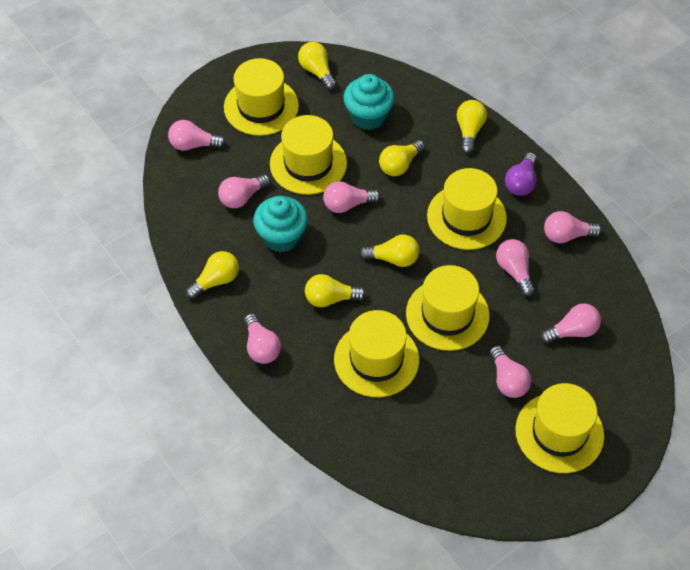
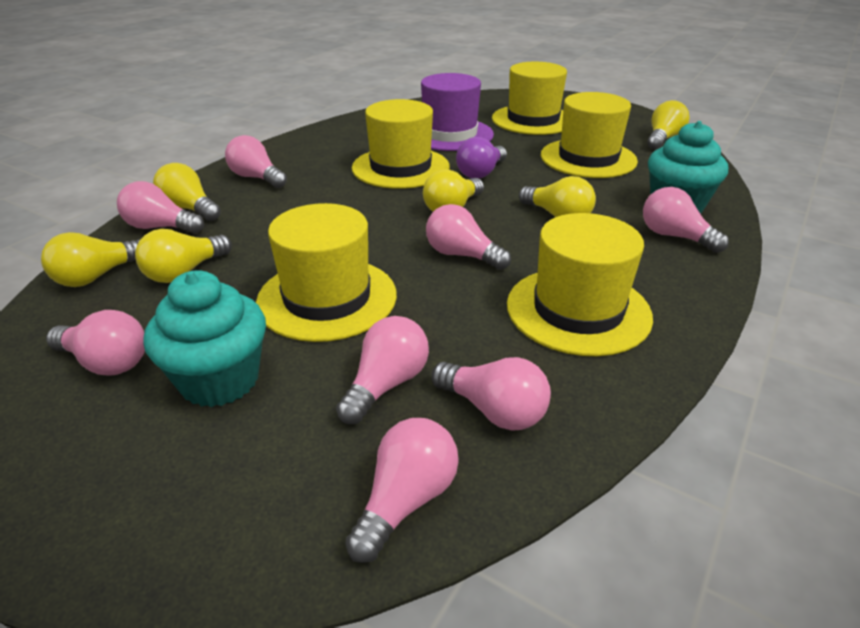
purple hat: 0 -> 1
yellow hat: 6 -> 5

